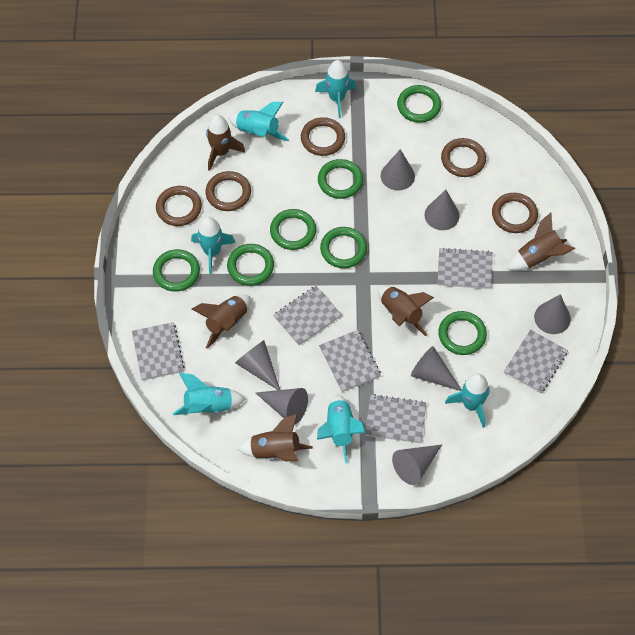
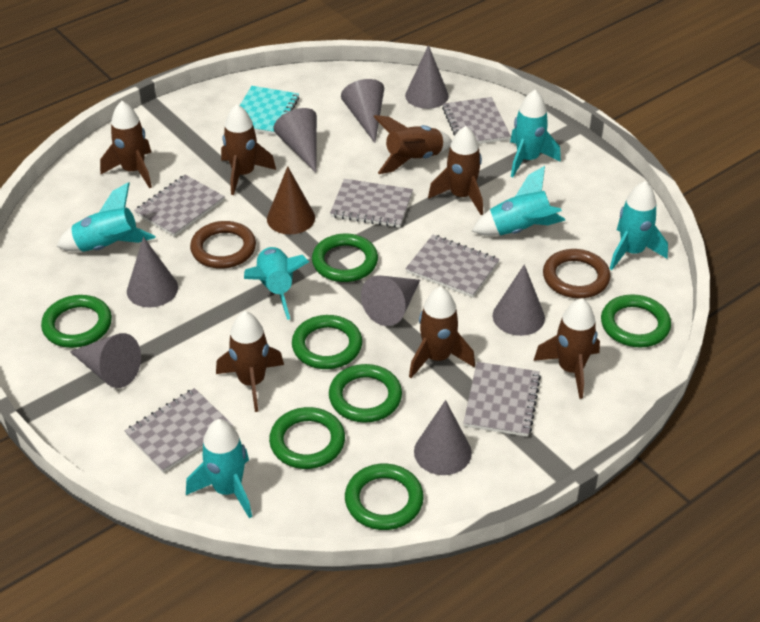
brown cone: 0 -> 1
brown ring: 5 -> 2
brown rocket: 5 -> 7
grey cone: 7 -> 8
turquoise notebook: 0 -> 1

